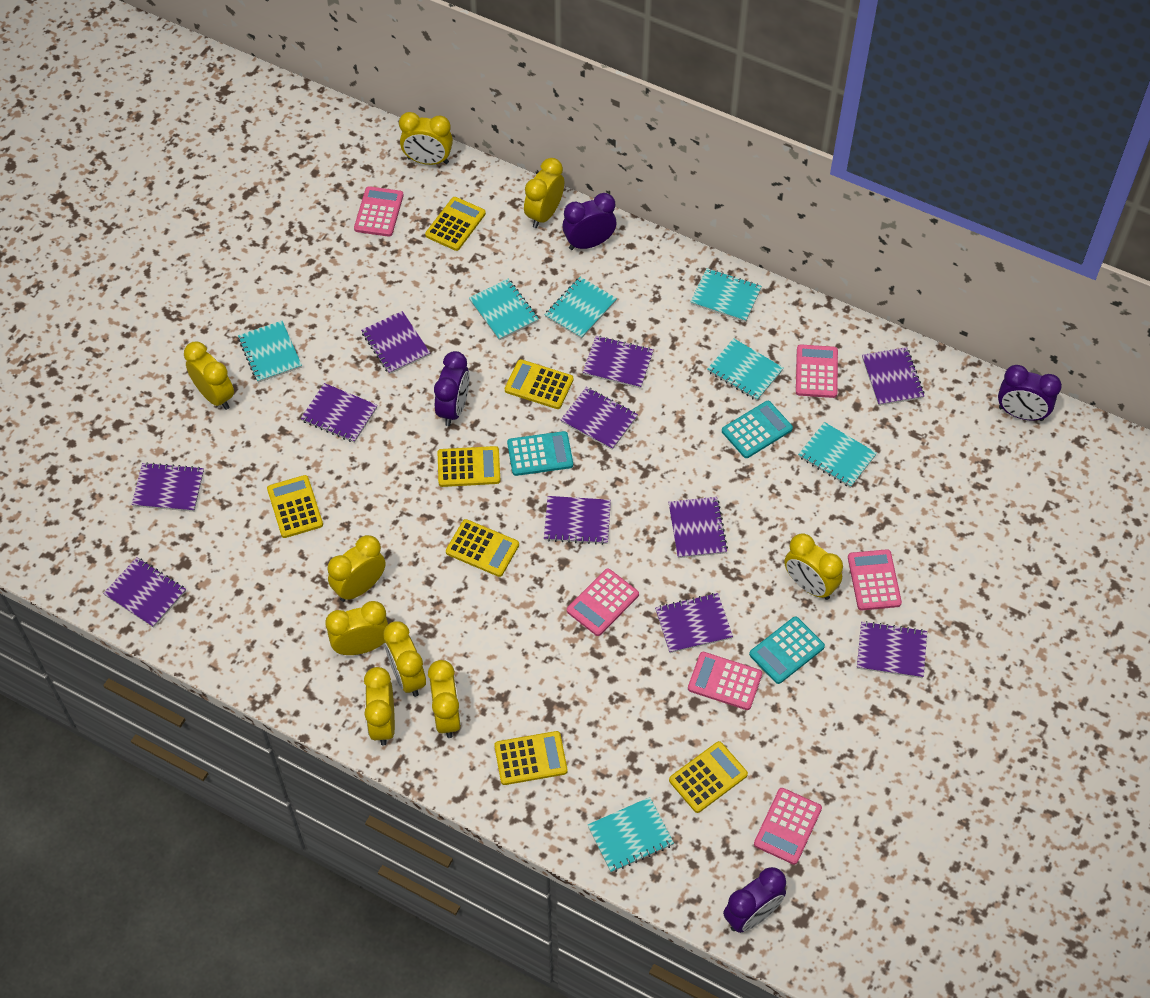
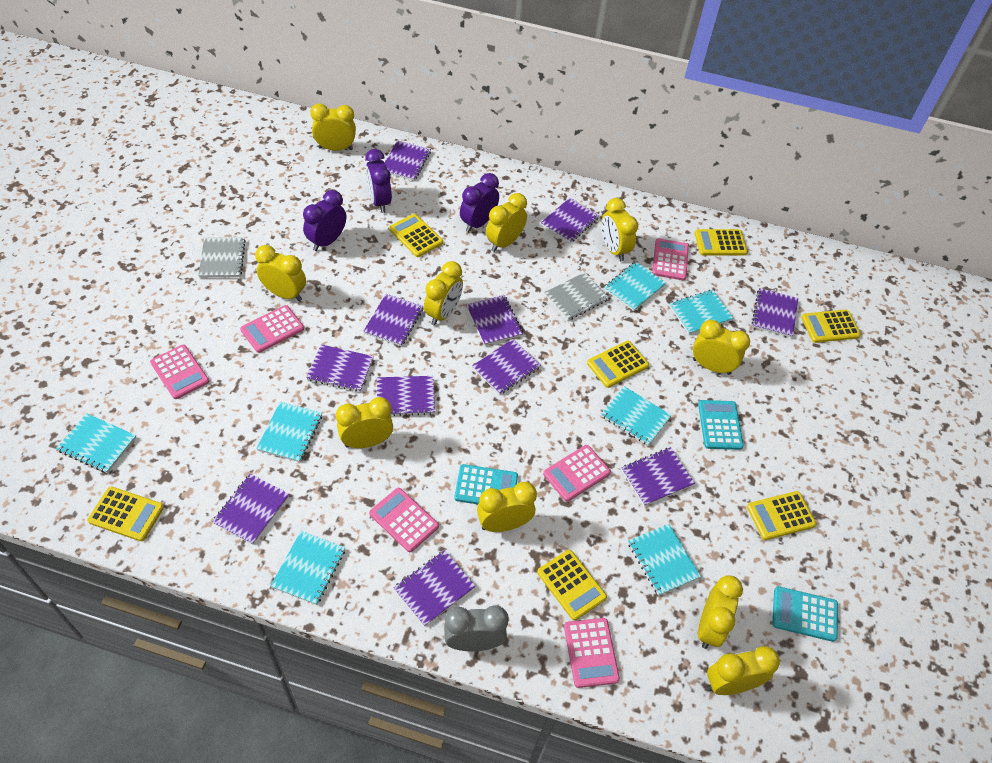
grey clock: 0 -> 1
grey notebook: 0 -> 2
purple clock: 4 -> 3
yellow clock: 9 -> 10

